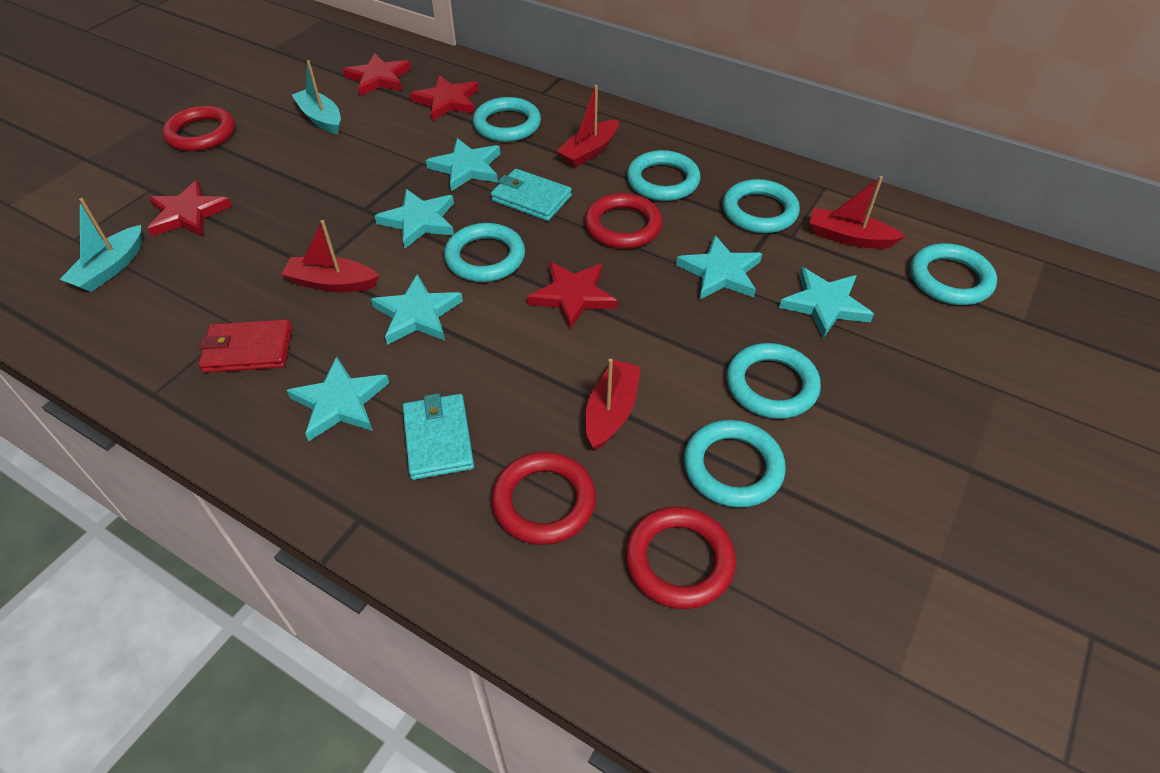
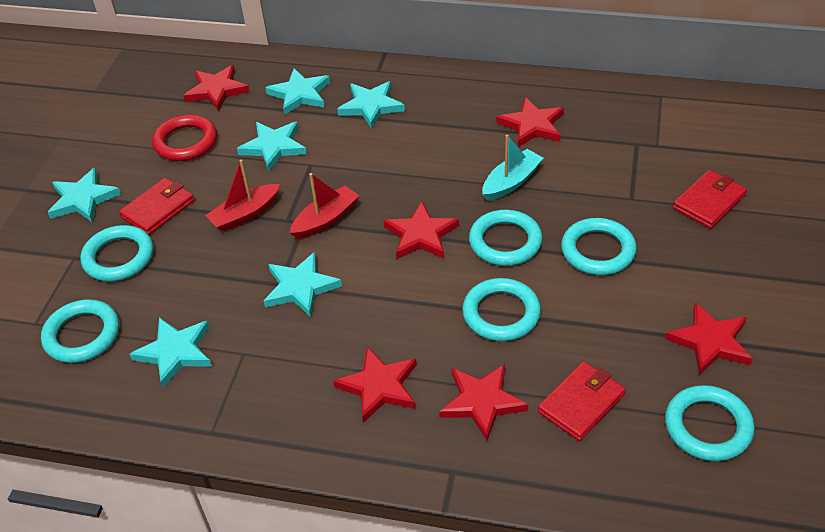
red boat: 4 -> 2
red ring: 4 -> 1
red star: 4 -> 6
red wallet: 1 -> 3
turquoise boat: 2 -> 1
turquoise ring: 7 -> 6
turquoise wallet: 2 -> 0

